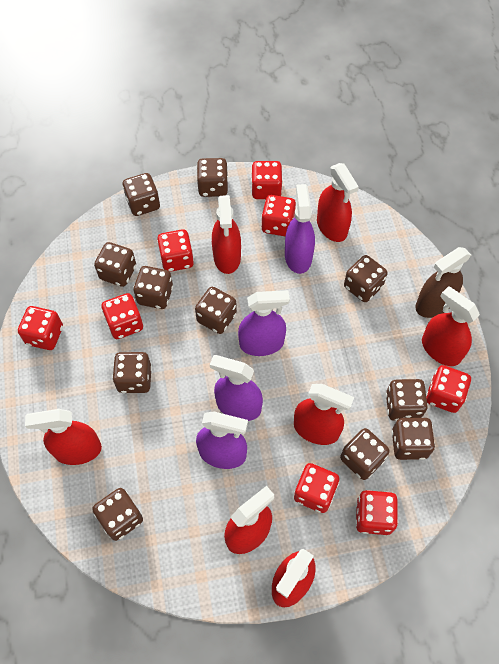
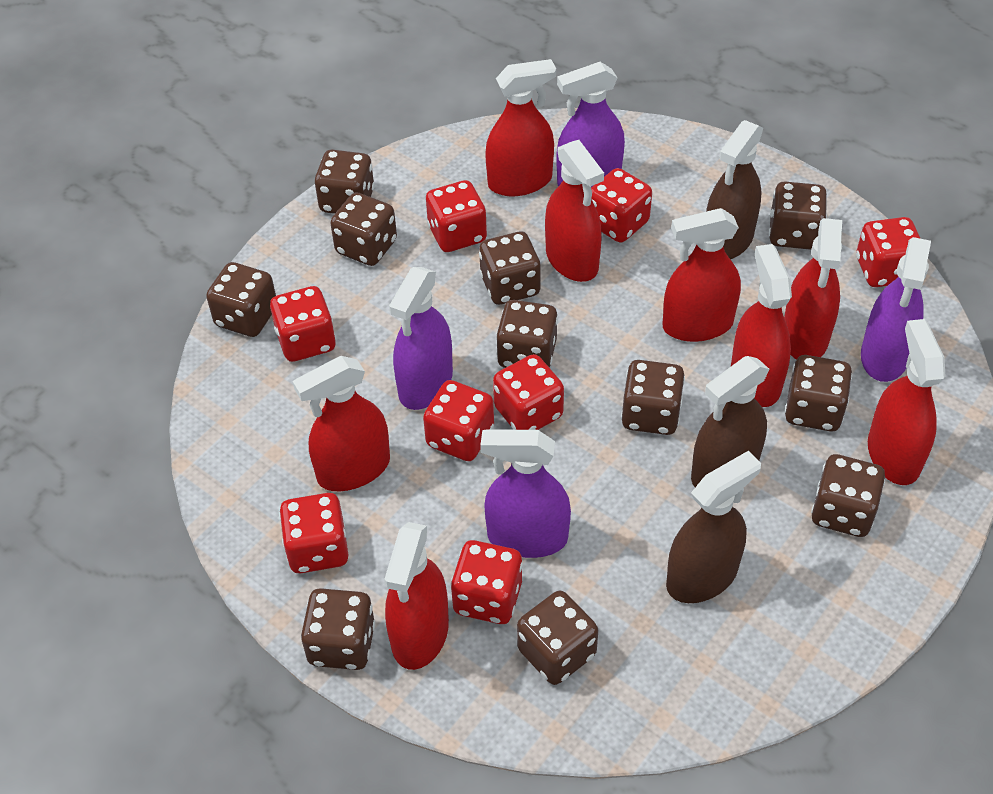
brown spray bottle: 1 -> 3
red spray bottle: 7 -> 8

